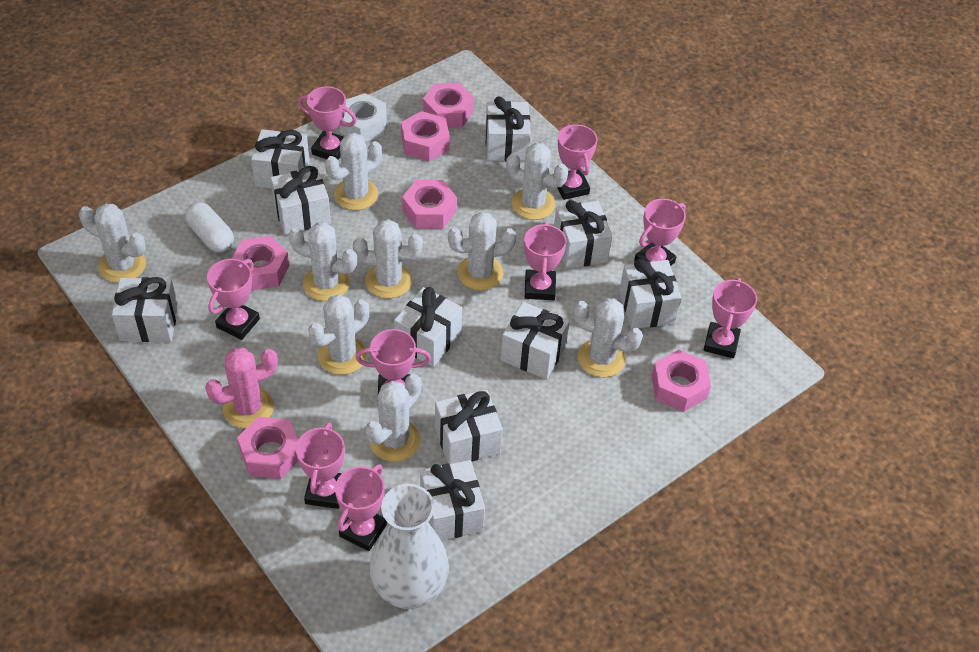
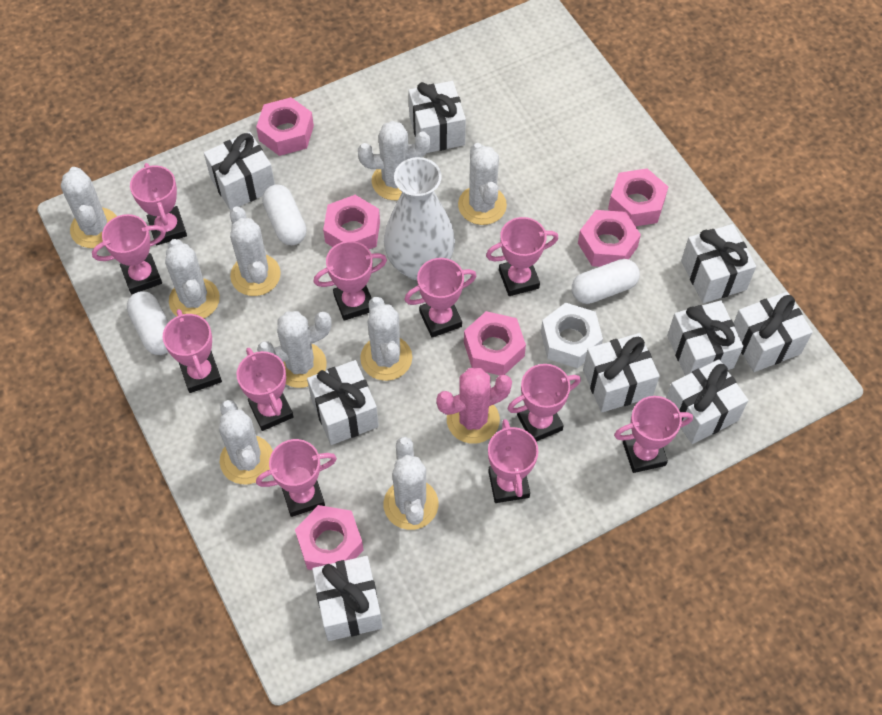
pink trophy: 9 -> 11
white capsule: 1 -> 3
white gift: 10 -> 9

